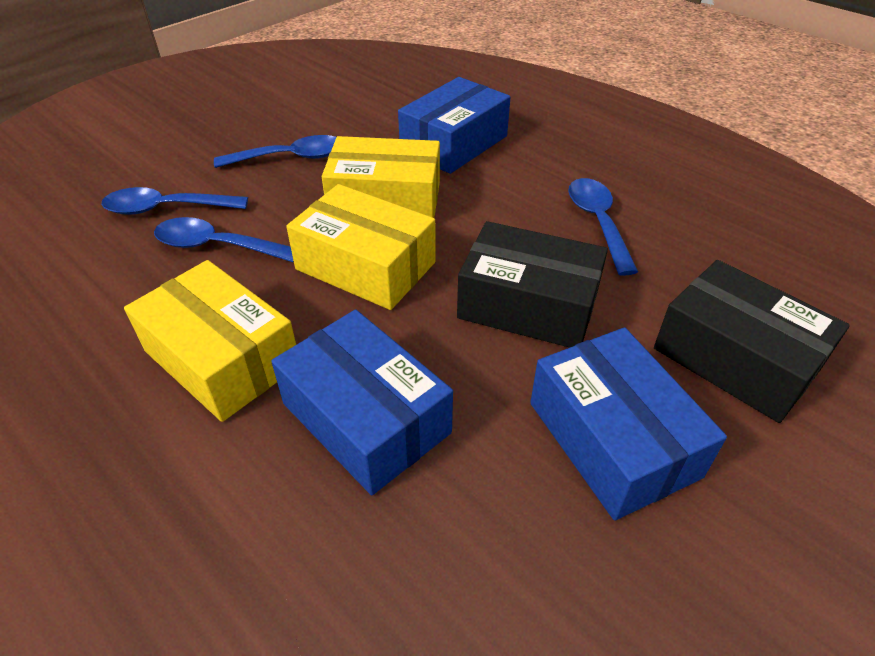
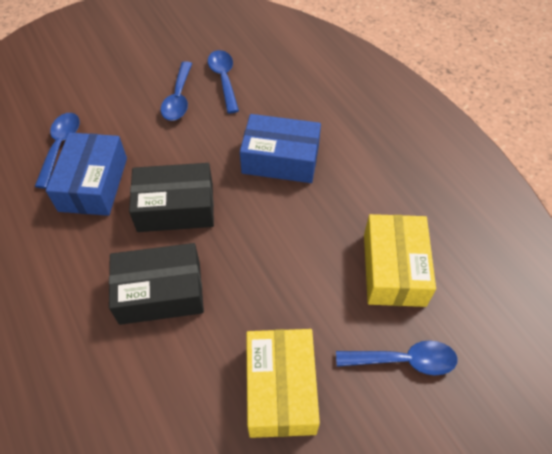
blue box: 3 -> 2
yellow box: 3 -> 2

